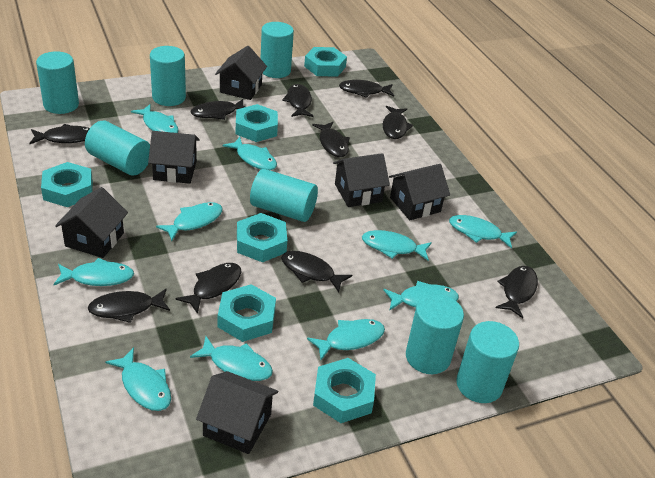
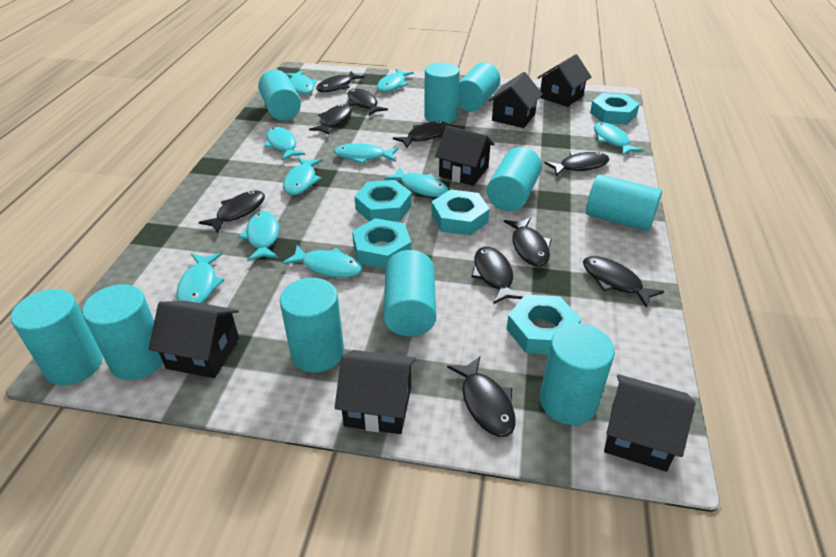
turquoise cylinder: 7 -> 10
turquoise nut: 6 -> 5

